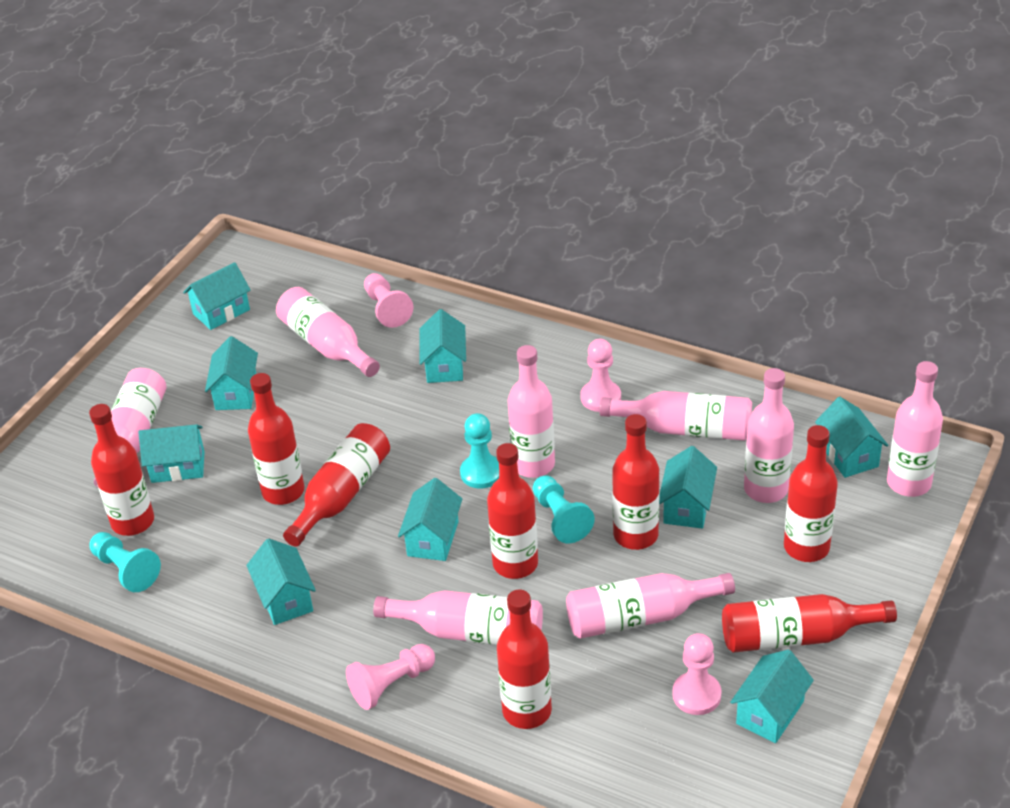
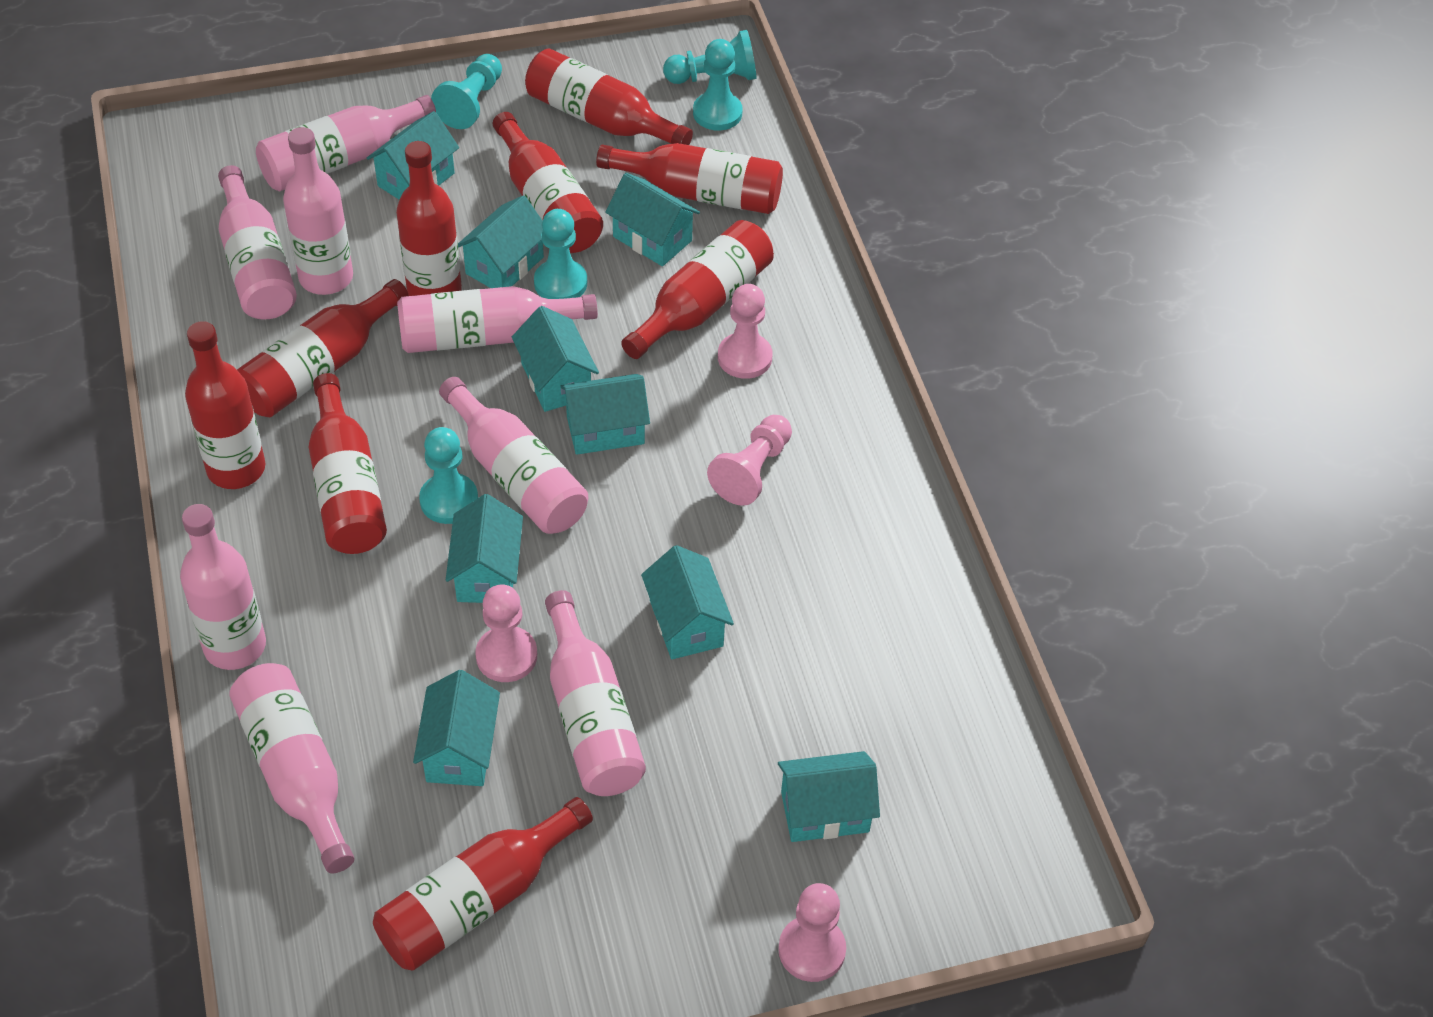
red bottle: 8 -> 9
turquoise pawn: 3 -> 5

